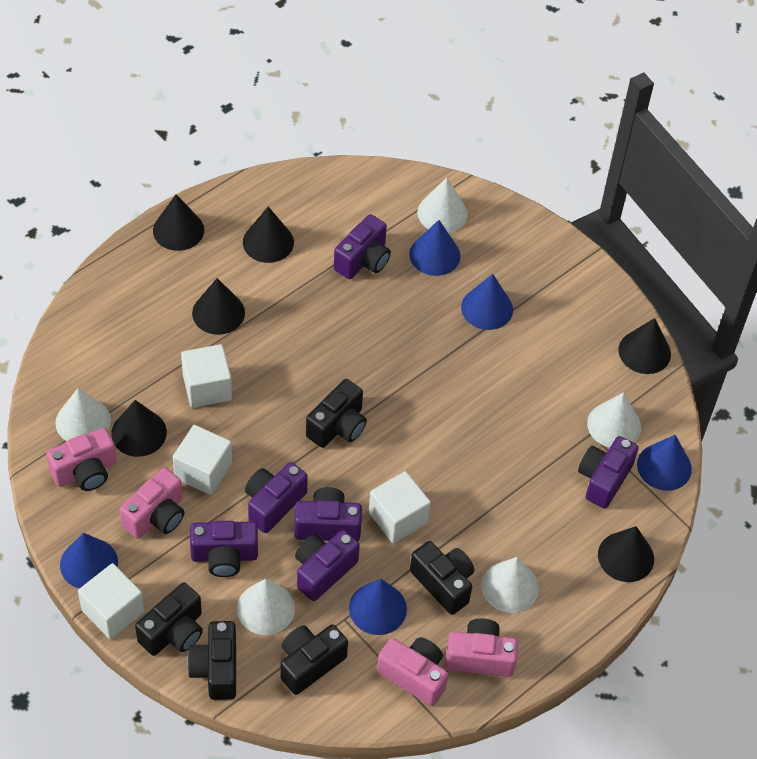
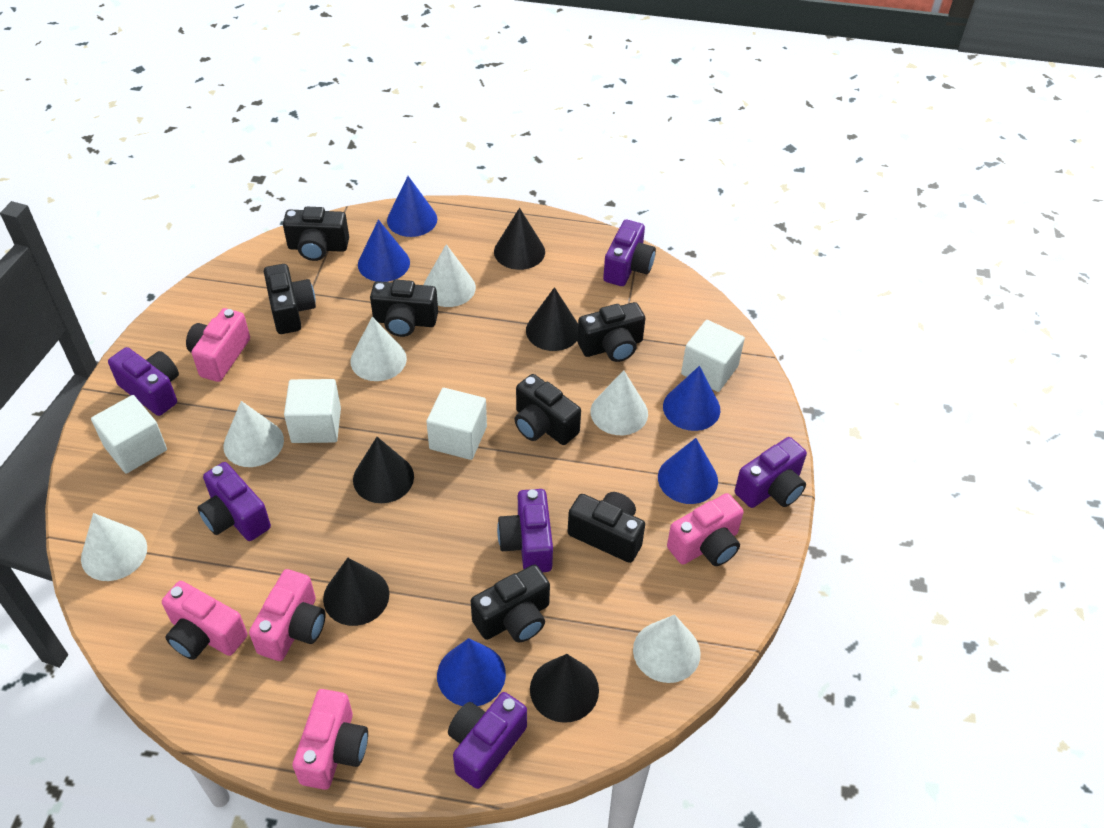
black camera: 5 -> 7
black cone: 6 -> 5
pink camera: 4 -> 5
white cone: 5 -> 6

